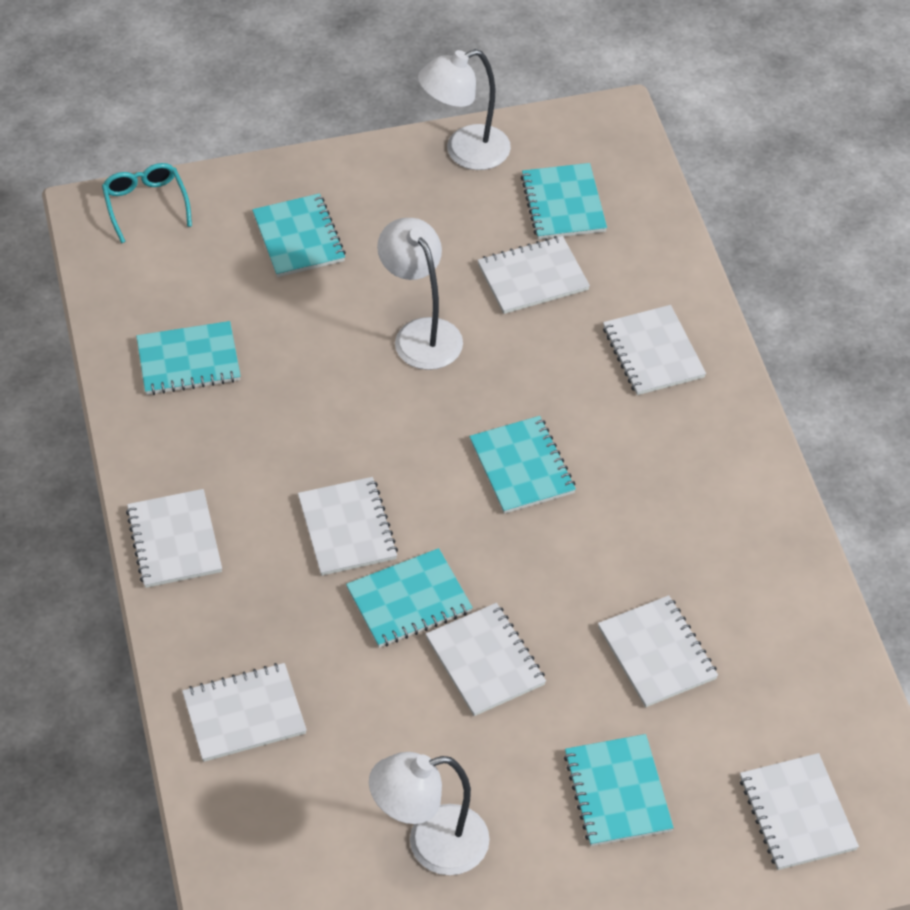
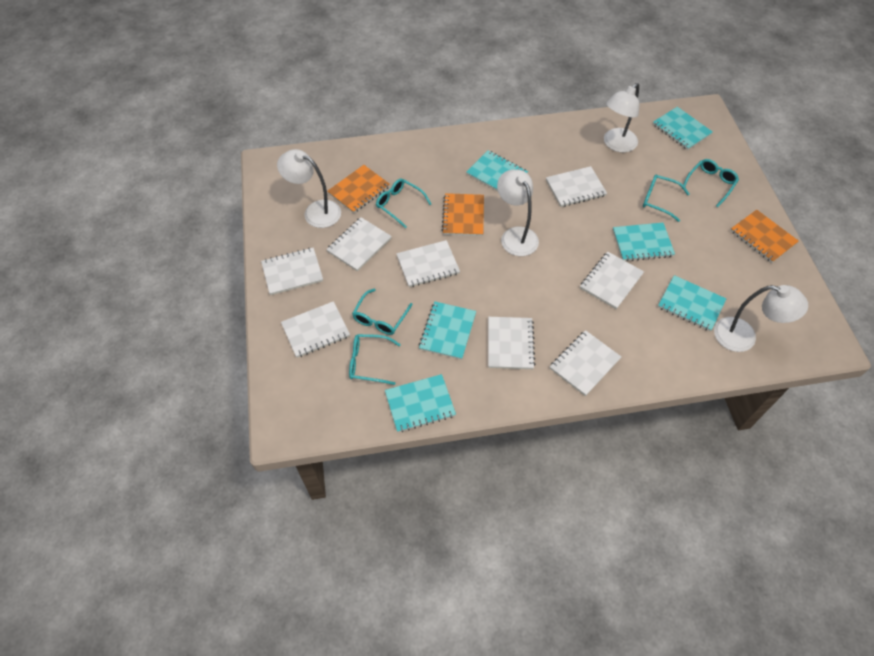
orange notebook: 0 -> 3
turquoise glasses: 1 -> 5
white lamp: 3 -> 4

